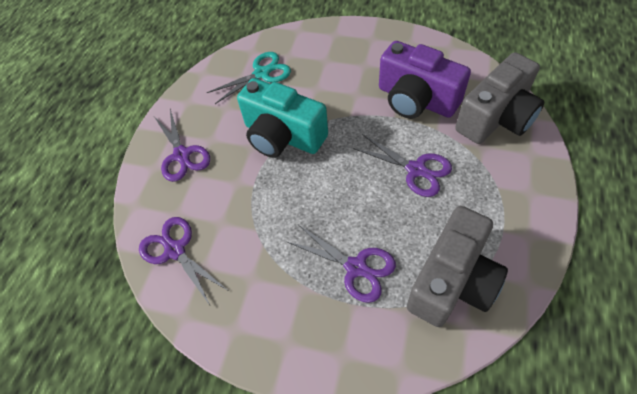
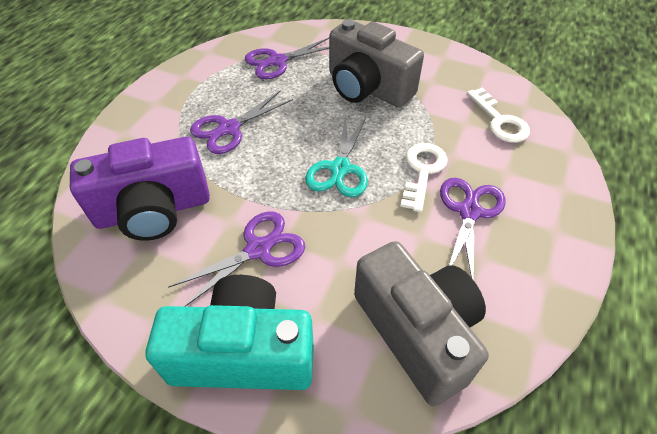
white key: 0 -> 2

